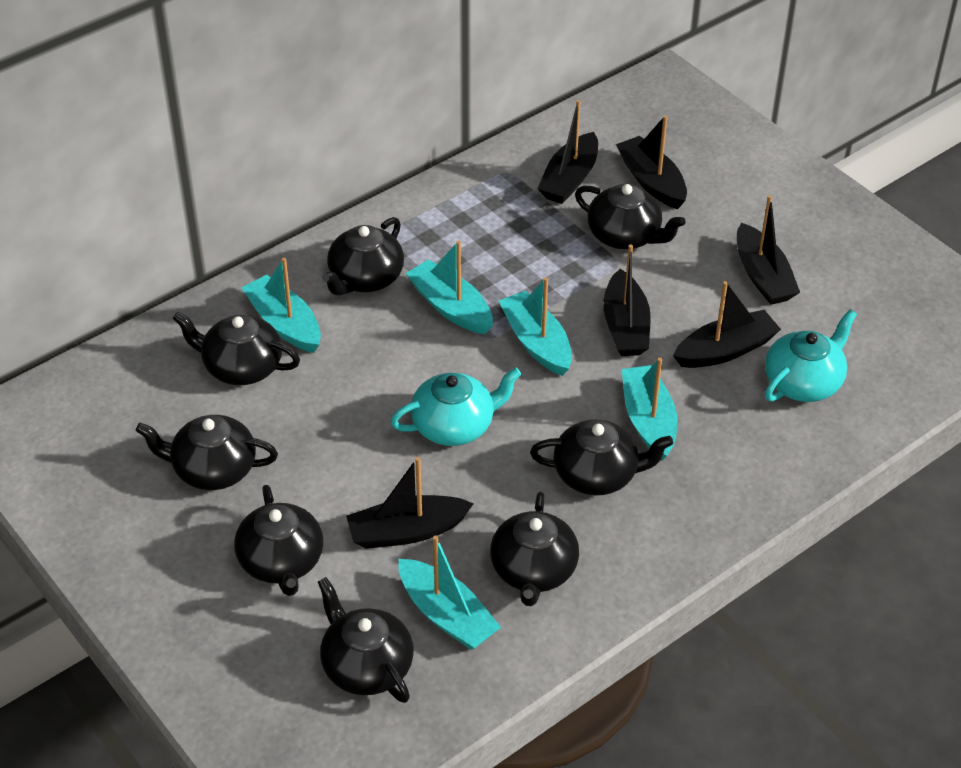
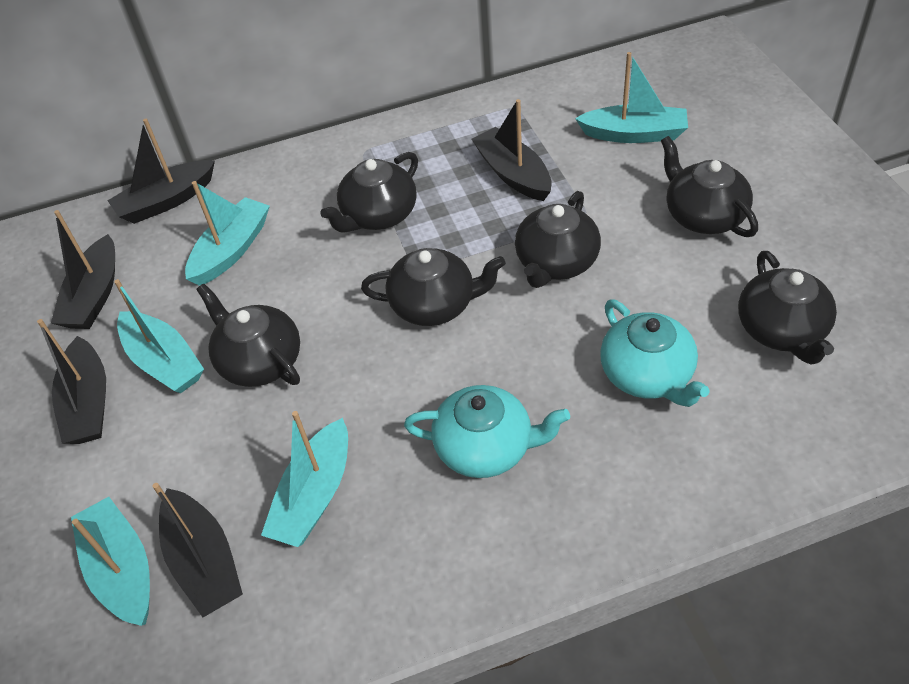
black boat: 6 -> 5
black teapot: 8 -> 6

